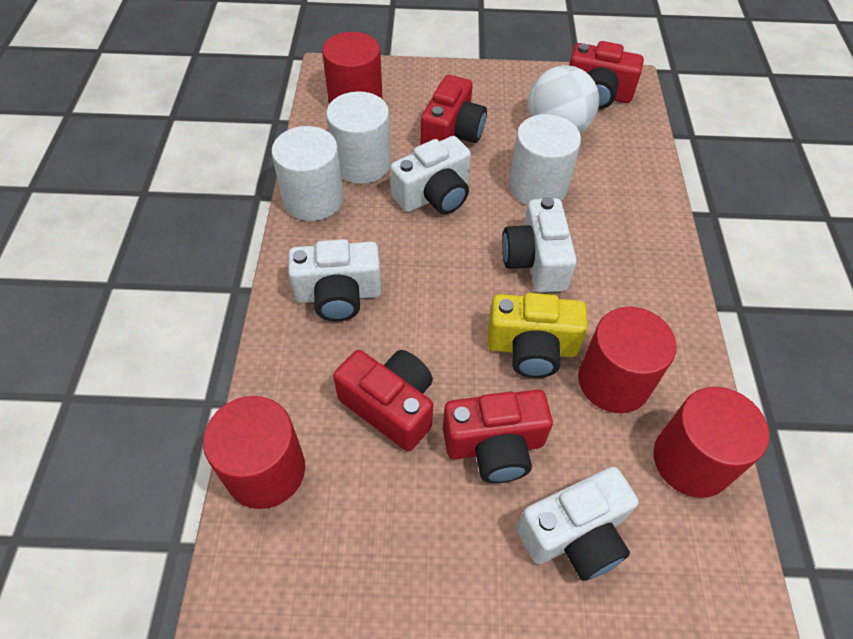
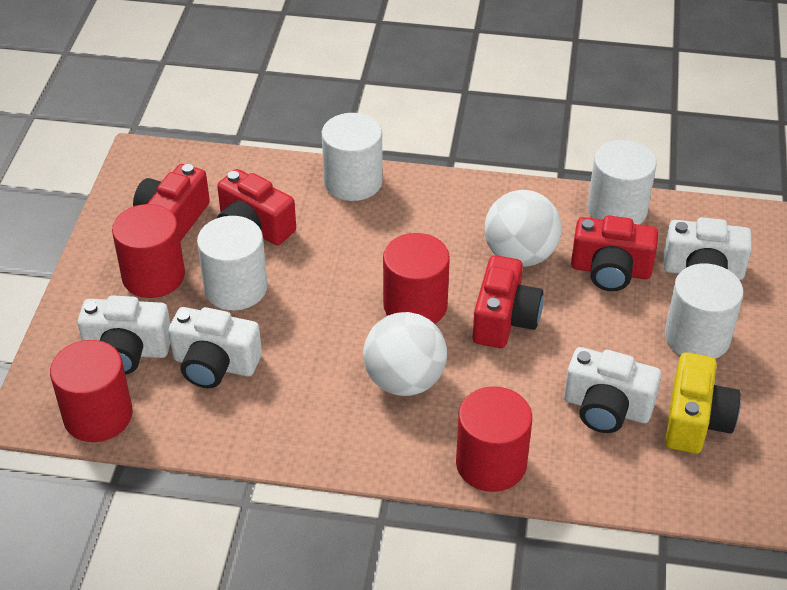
white ball: 1 -> 2
white cylinder: 3 -> 4

